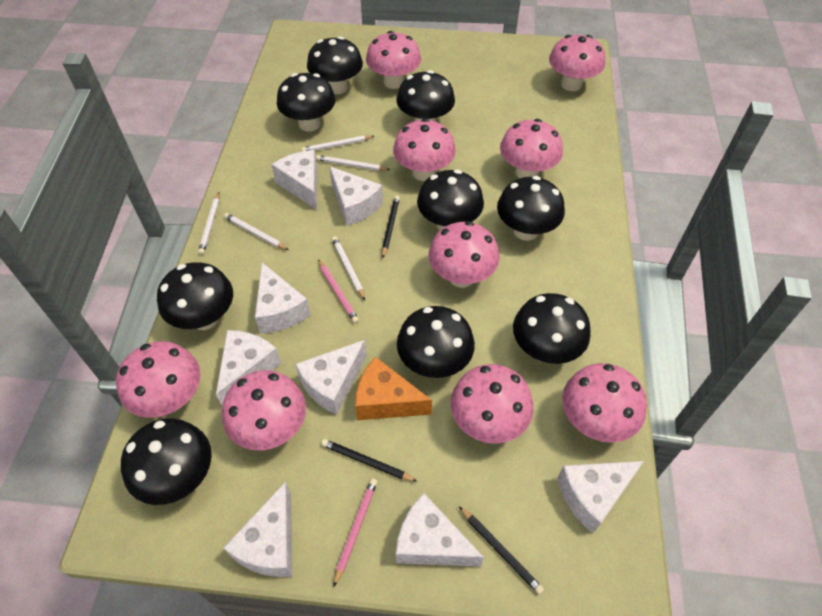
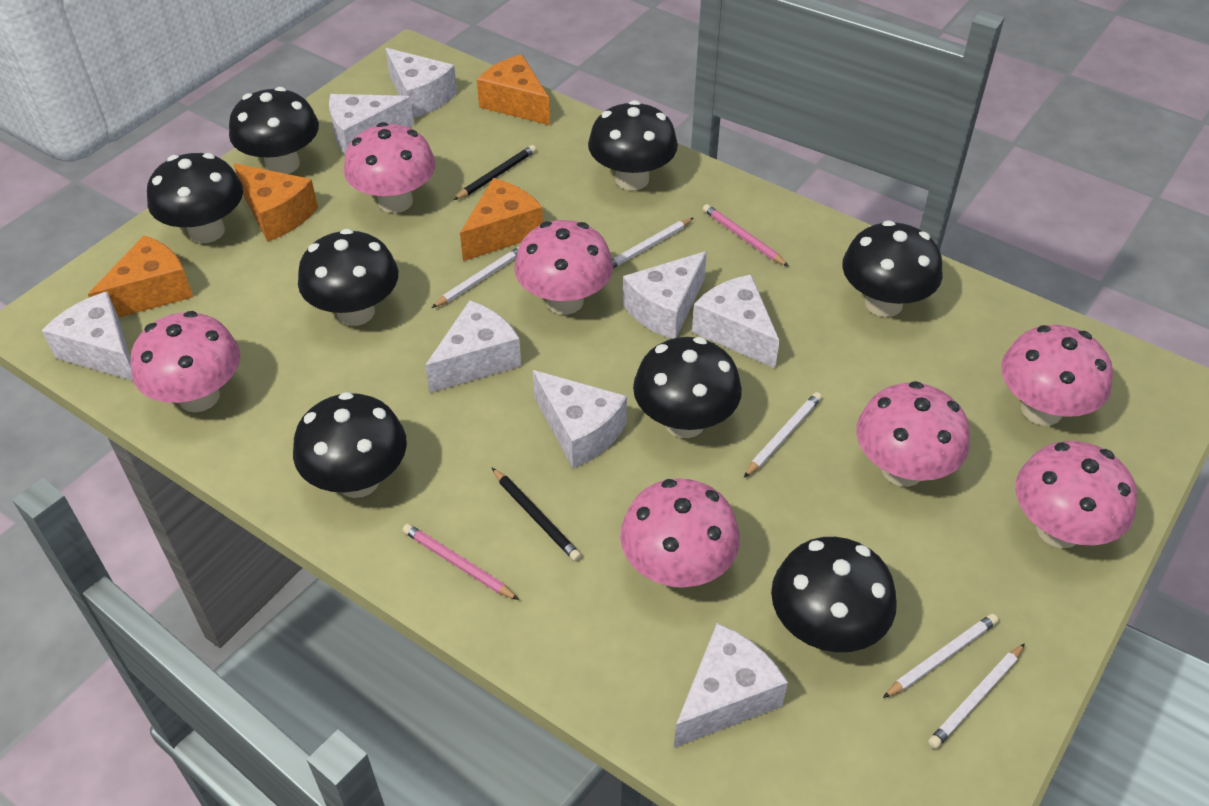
black mushroom: 9 -> 8
black pencil: 3 -> 2
orange cheese: 1 -> 4
pink mushroom: 9 -> 7

